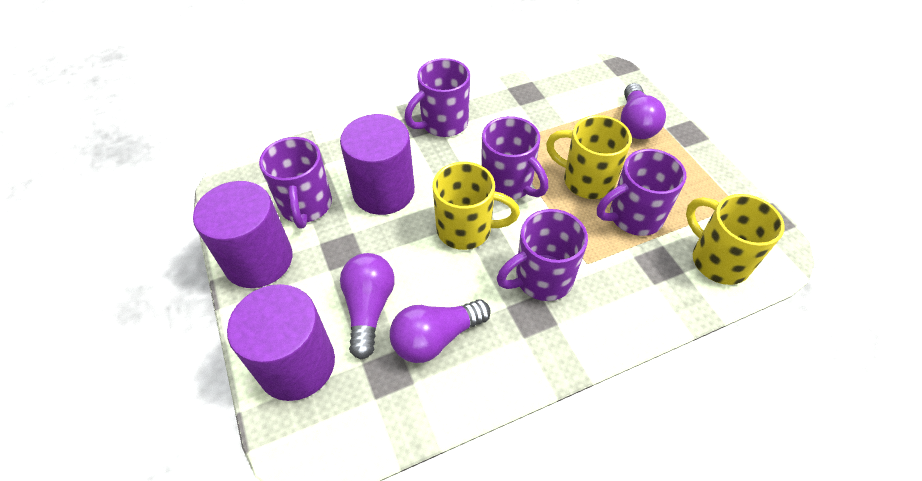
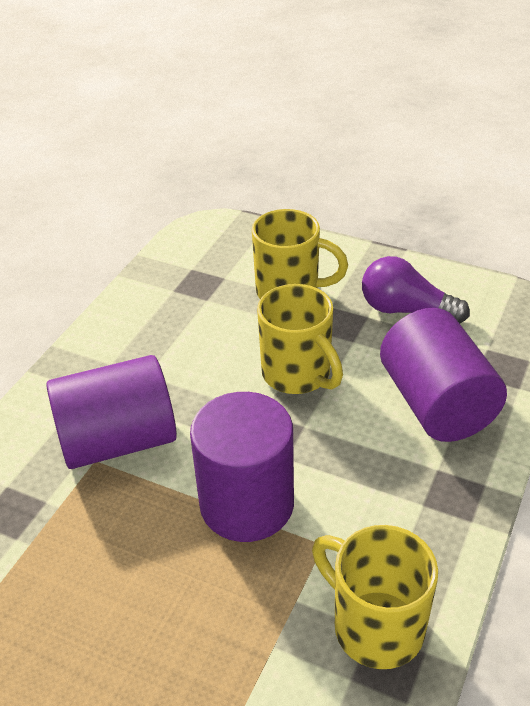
purple light bulb: 3 -> 1
purple mug: 5 -> 0

